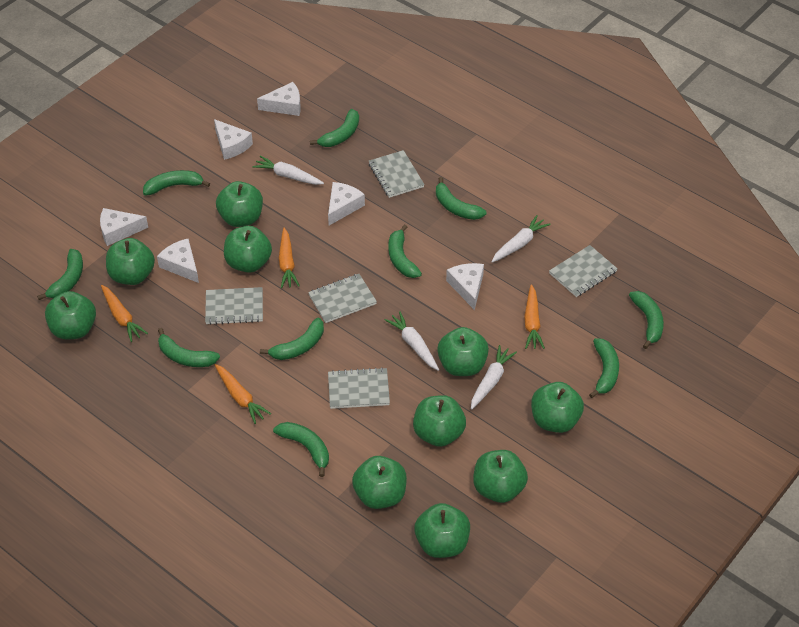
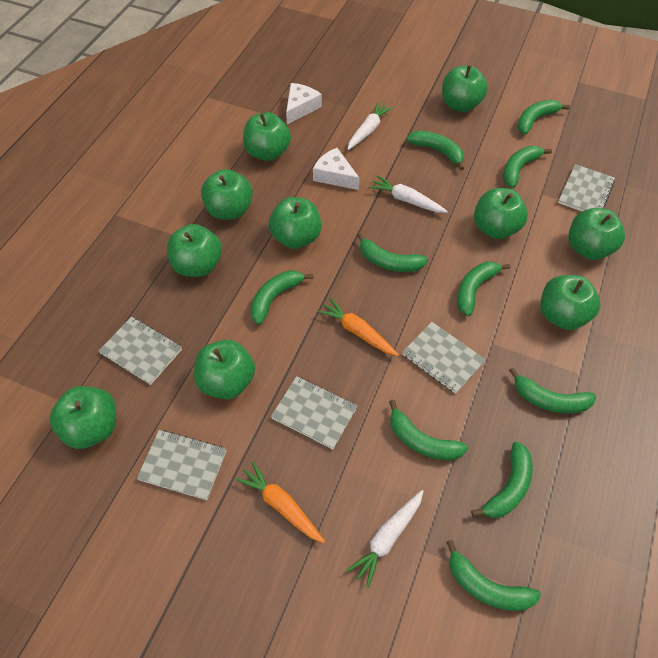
orange carrot: 4 -> 2
white carrot: 4 -> 3
white cheese: 6 -> 2

